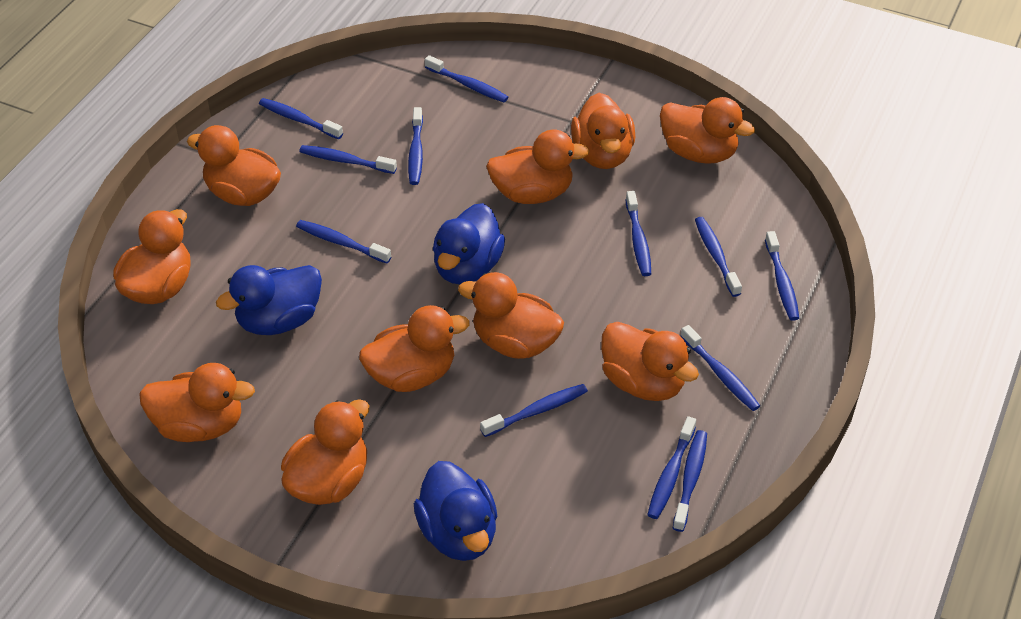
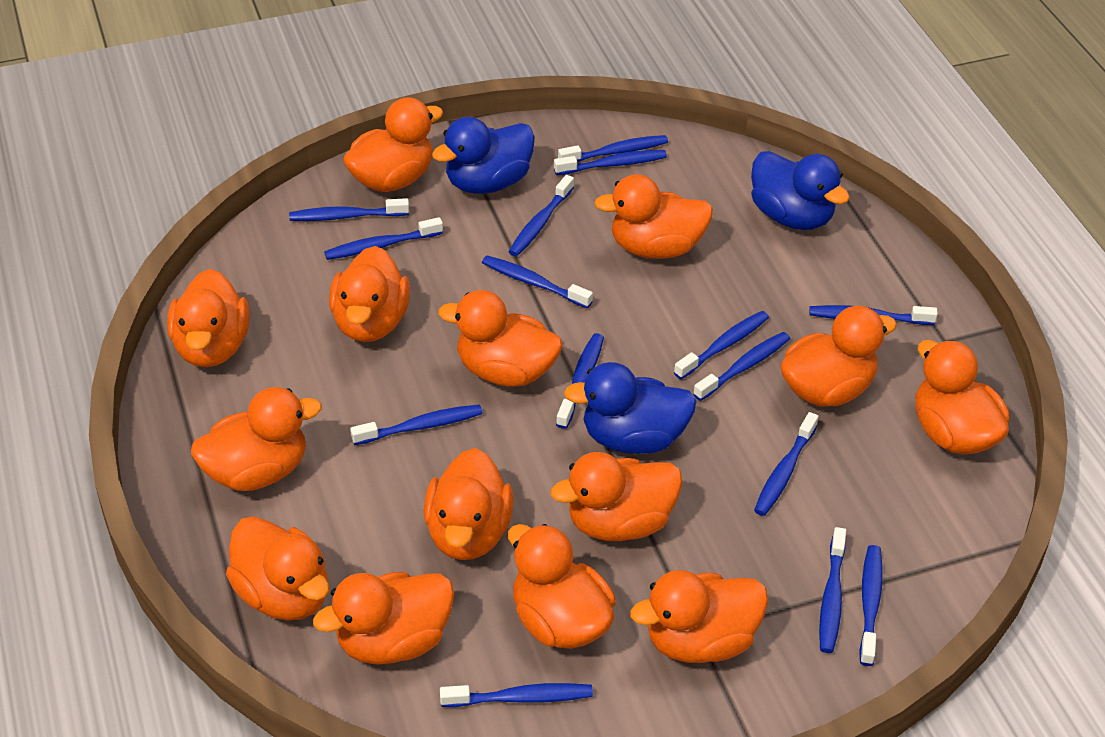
blue toothbrush: 12 -> 15
orange duck: 10 -> 14

